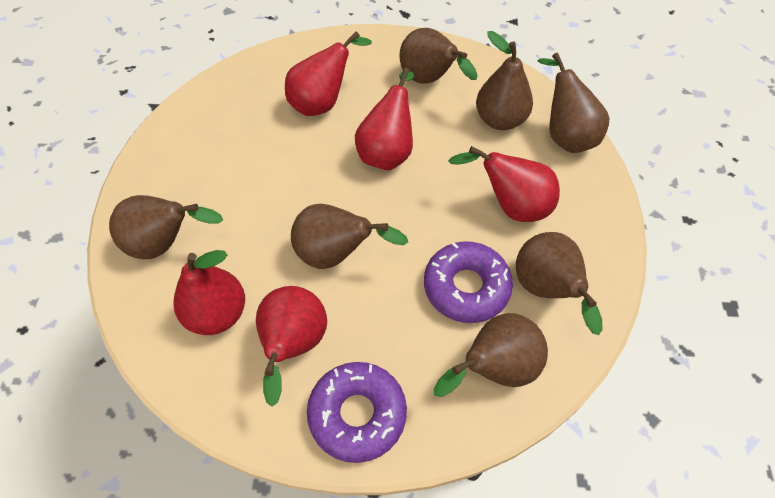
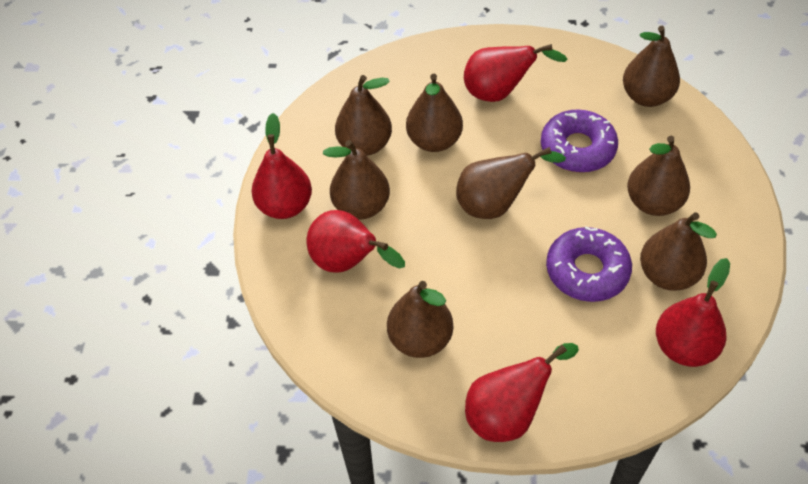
brown pear: 7 -> 8

